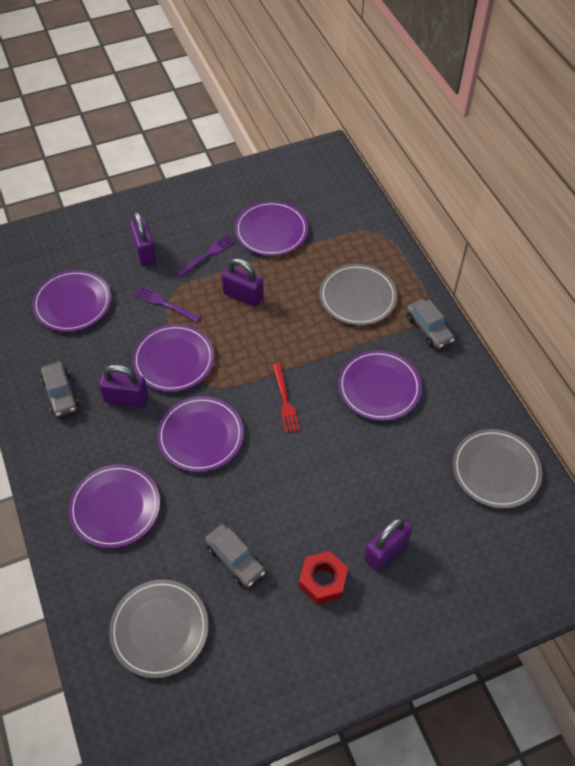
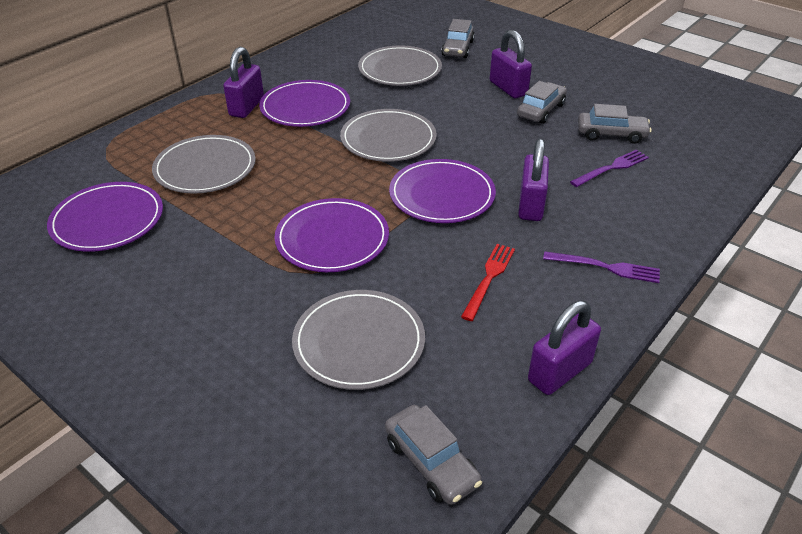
grey car: 3 -> 4
grey plate: 3 -> 4
purple plate: 6 -> 4
red nut: 1 -> 0

